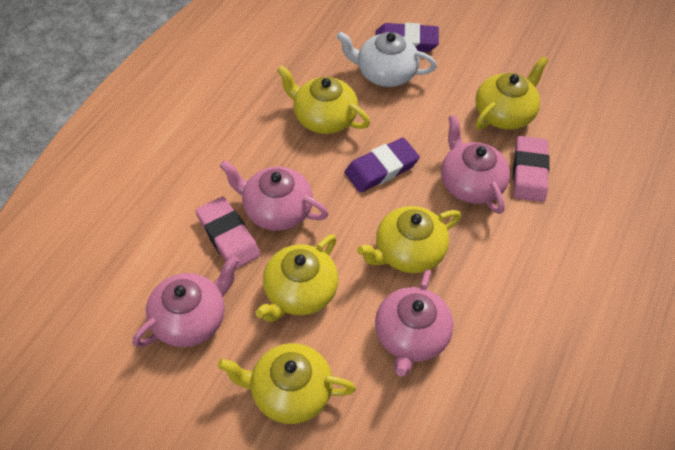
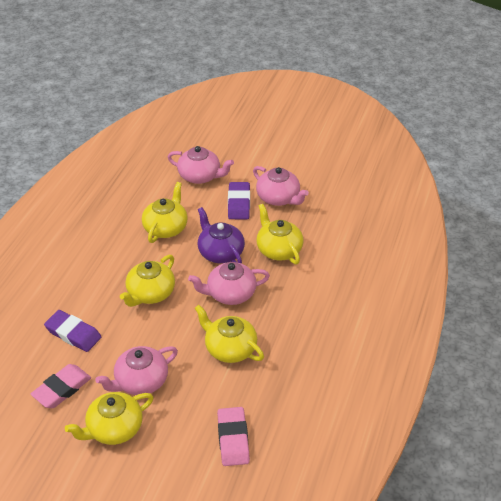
purple teapot: 0 -> 1
white teapot: 1 -> 0

